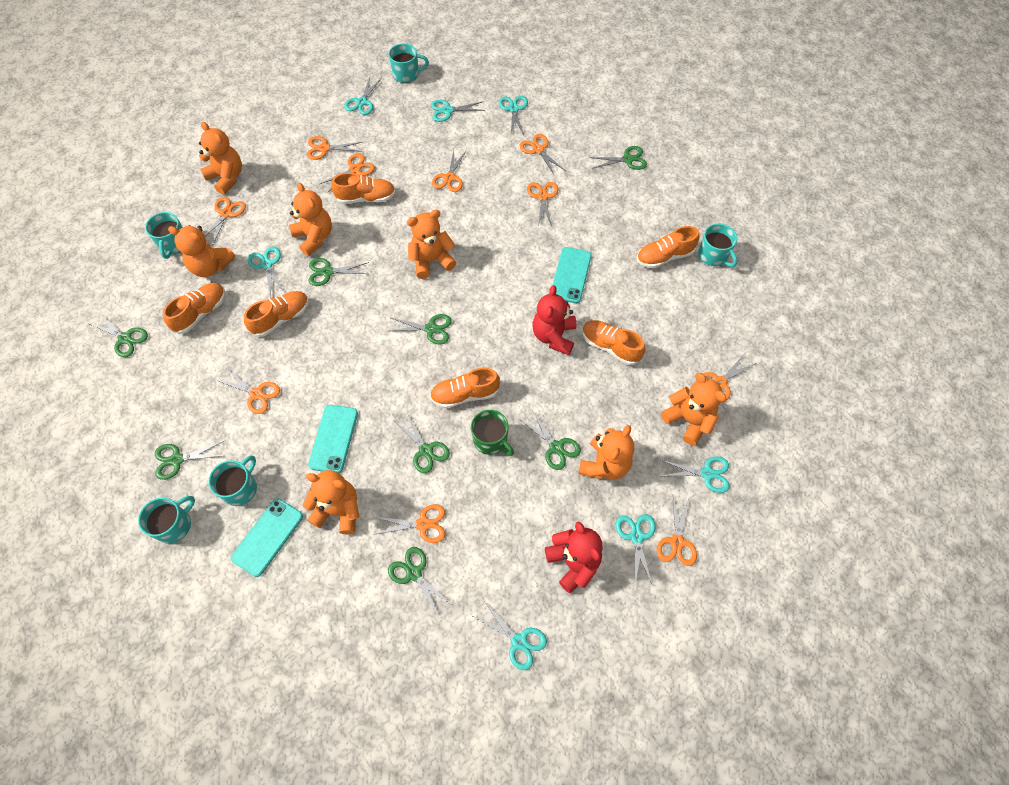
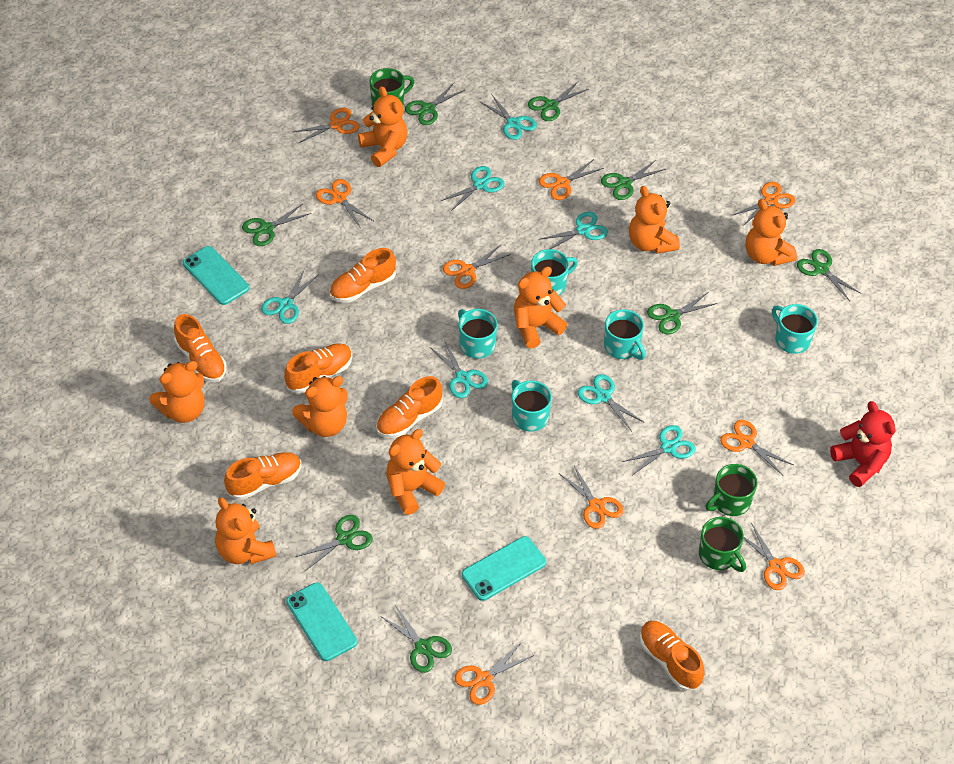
green mug: 1 -> 3
orange scissors: 10 -> 9
orange teddy bear: 7 -> 8
red teddy bear: 2 -> 1

